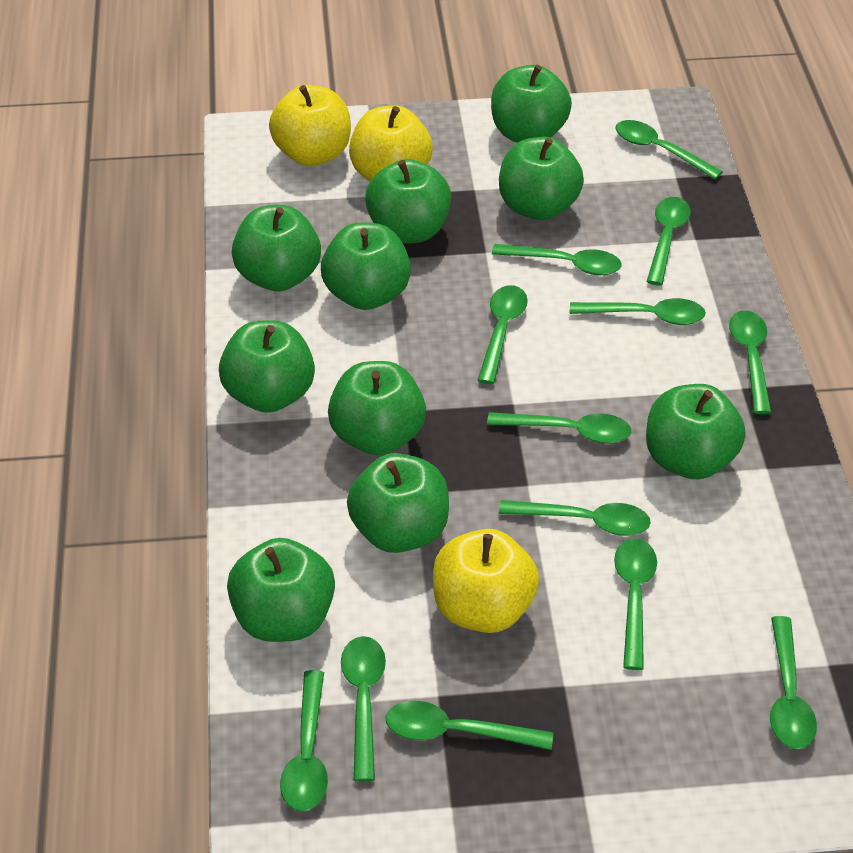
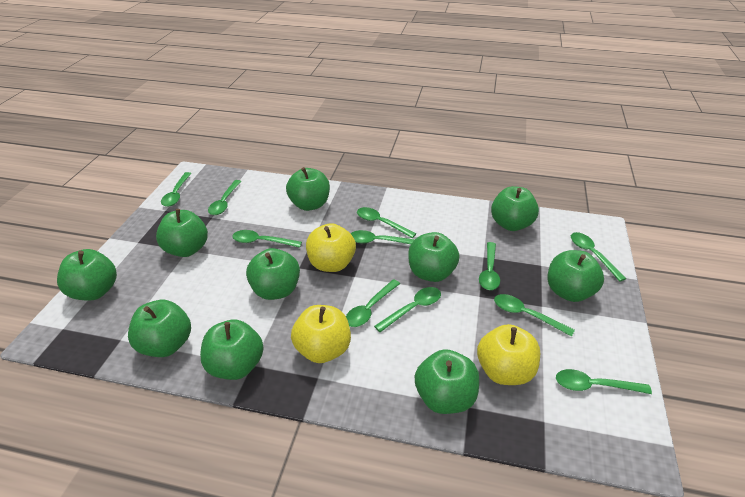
green spoon: 13 -> 11

